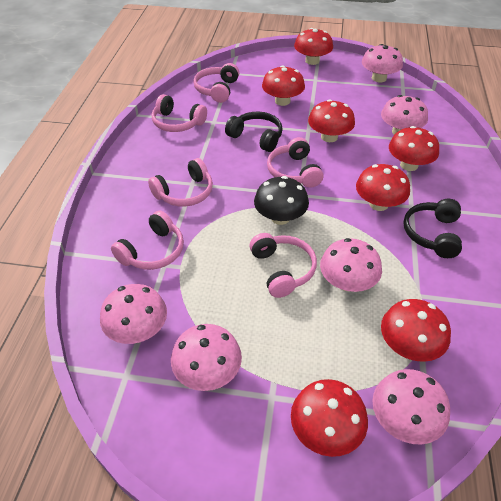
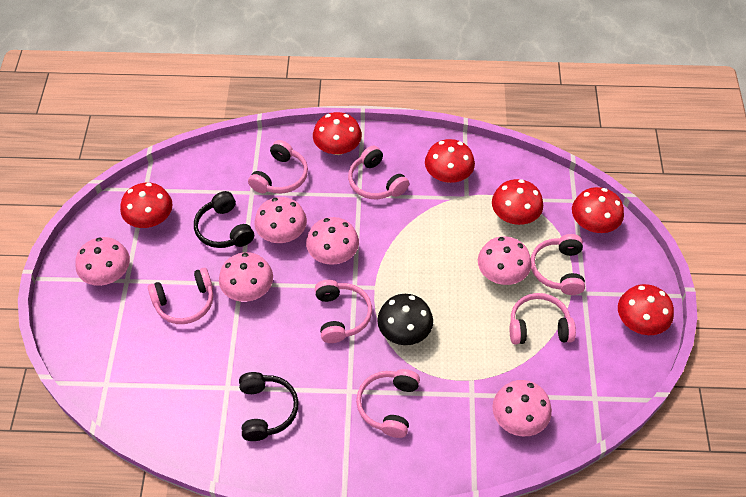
pink headphones: 6 -> 7
red mushroom: 7 -> 6

